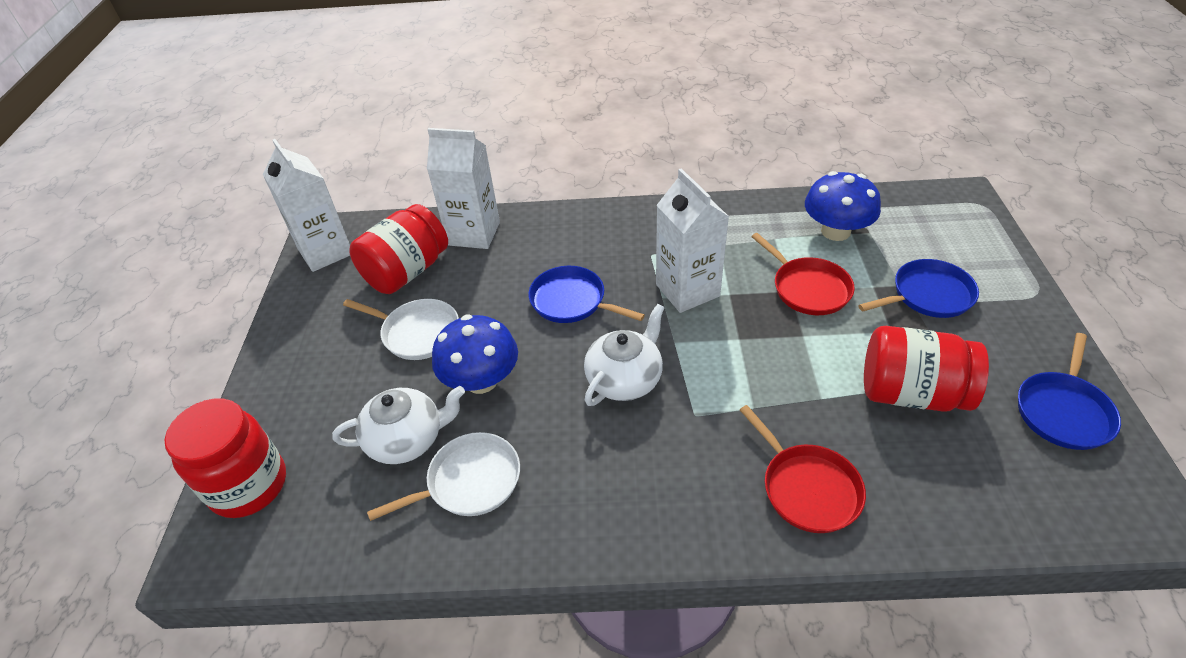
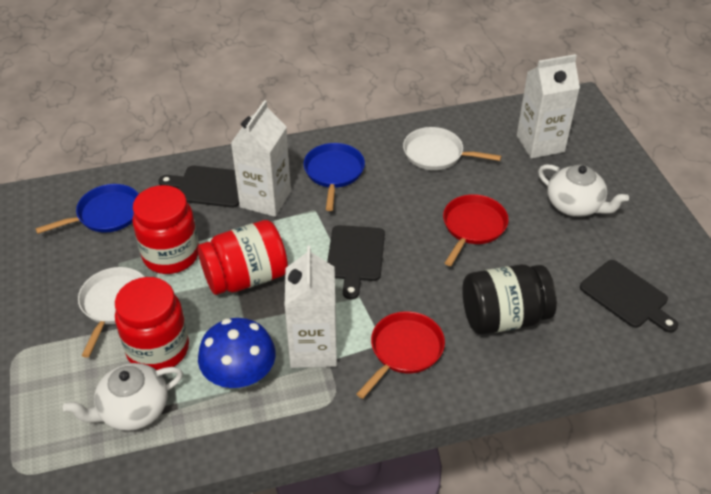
black cutting board: 0 -> 3
black jar: 0 -> 1
blue mushroom: 2 -> 1
blue pan: 3 -> 2

